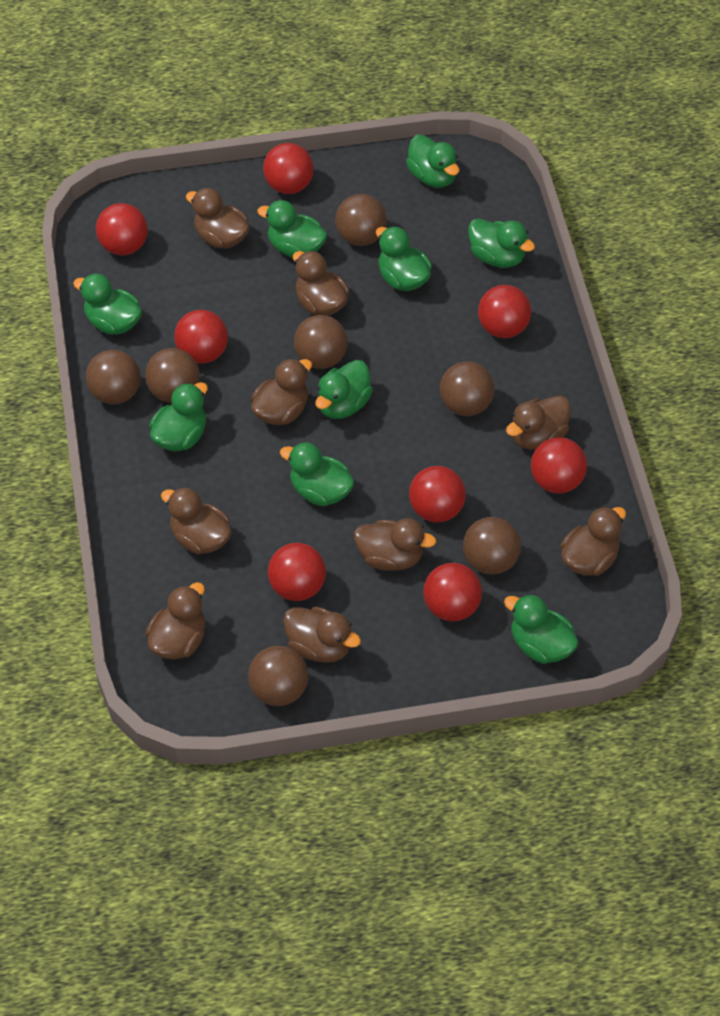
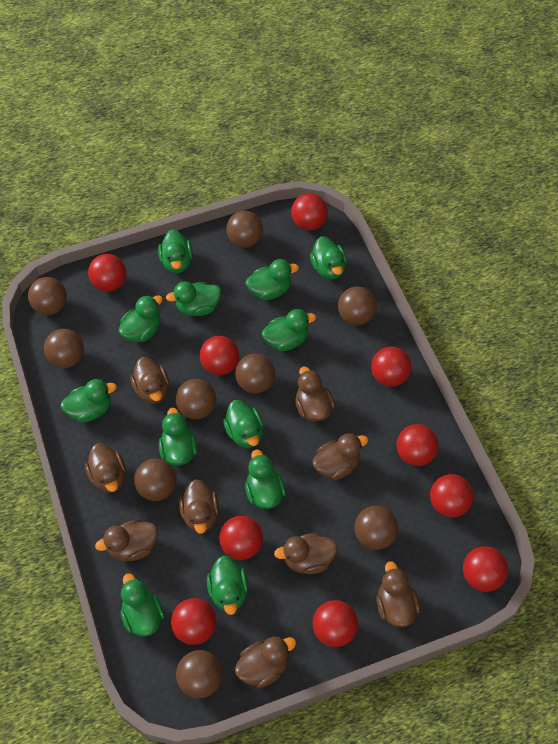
brown ball: 7 -> 9
green duck: 9 -> 12
red ball: 8 -> 10

